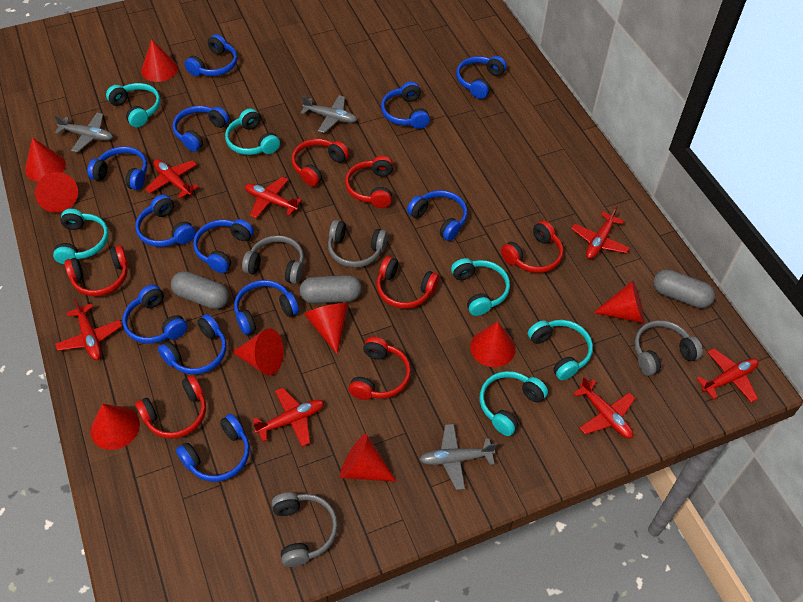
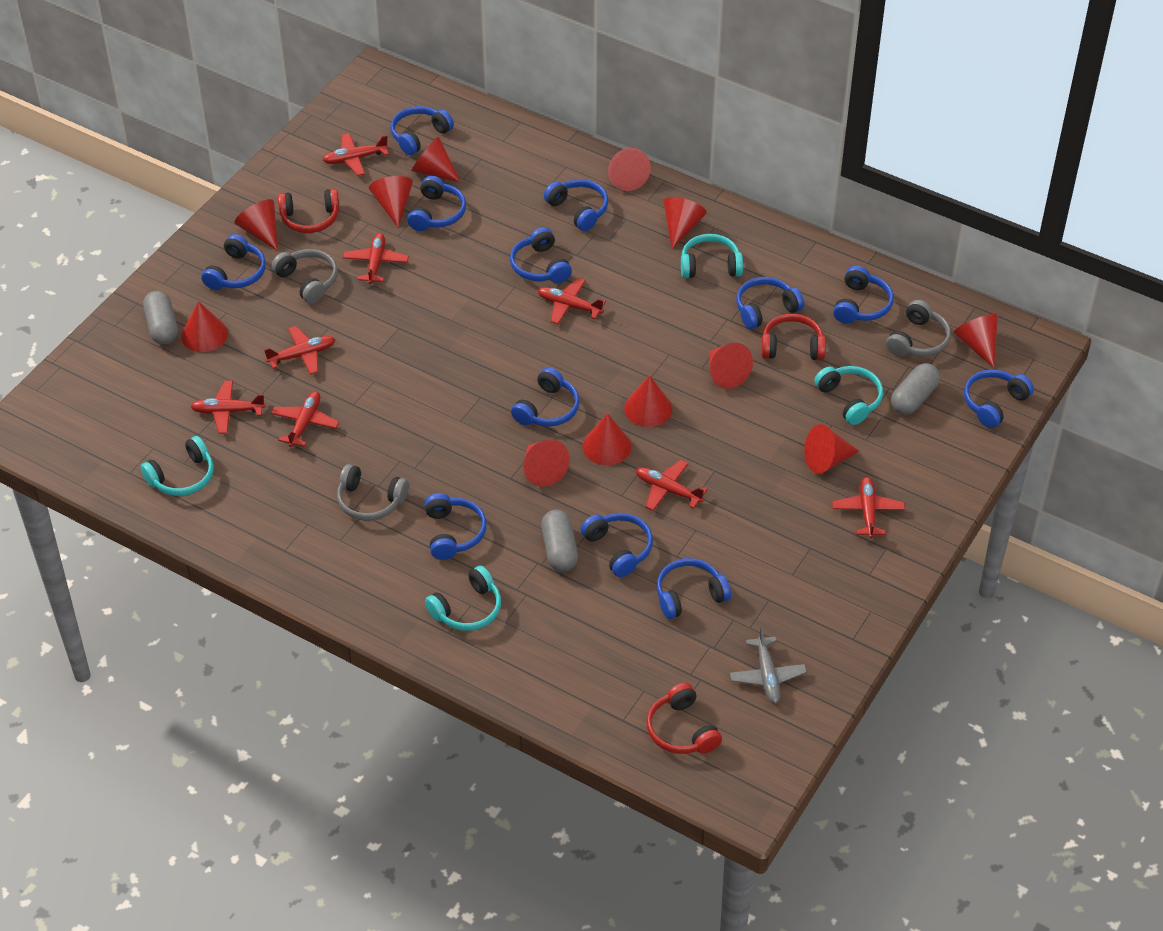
grey headphones: 4 -> 3
grey plane: 3 -> 1
red cone: 9 -> 12
red headphones: 7 -> 3
red plane: 7 -> 8
turquoise headphones: 6 -> 4

